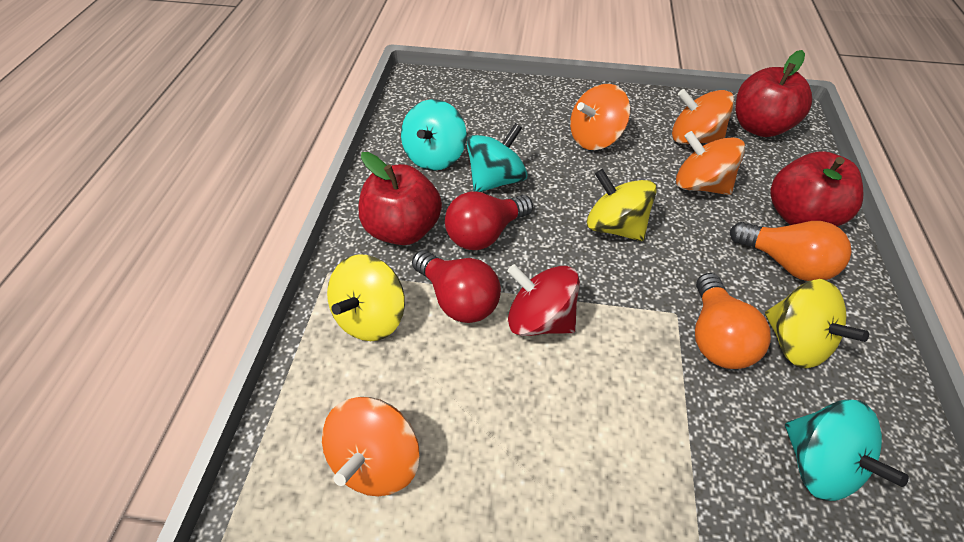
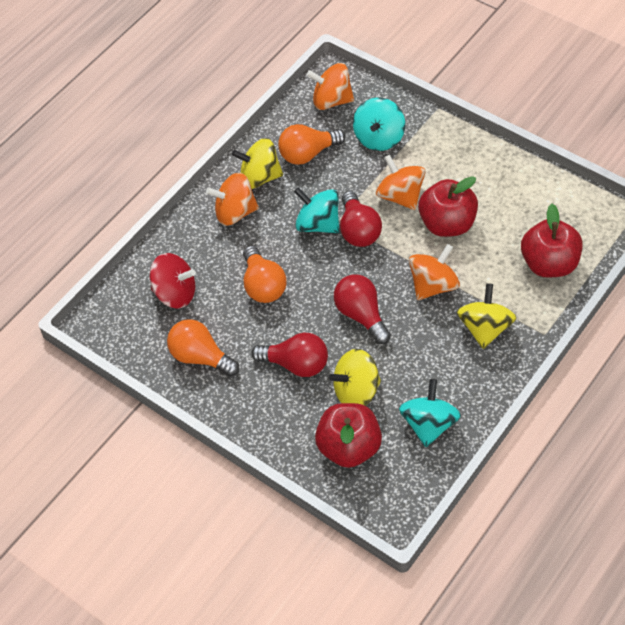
orange light bulb: 2 -> 3
red light bulb: 2 -> 3

